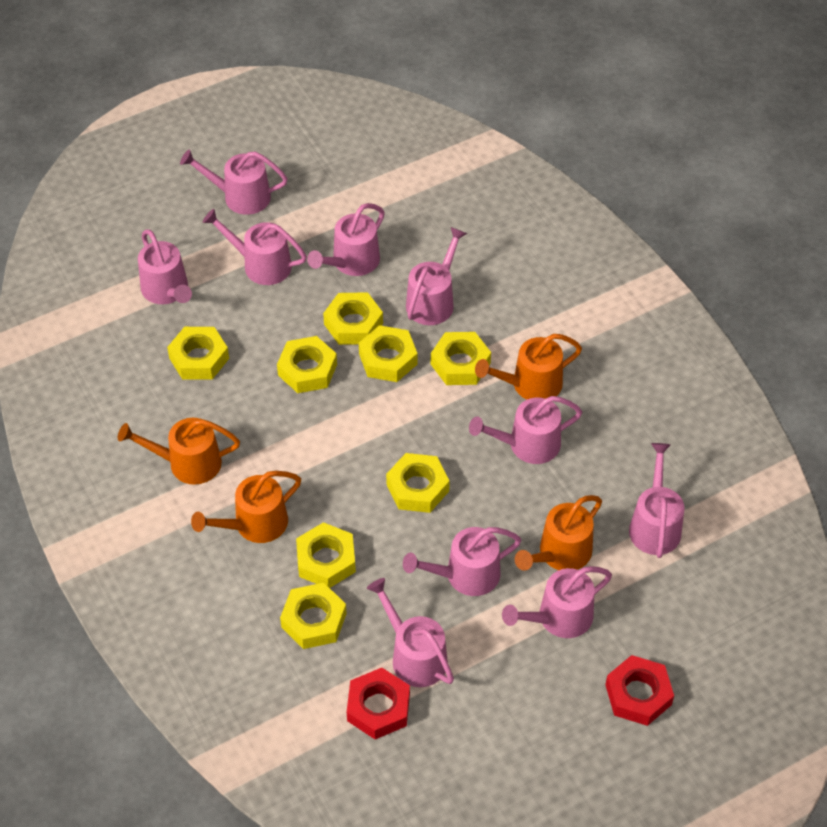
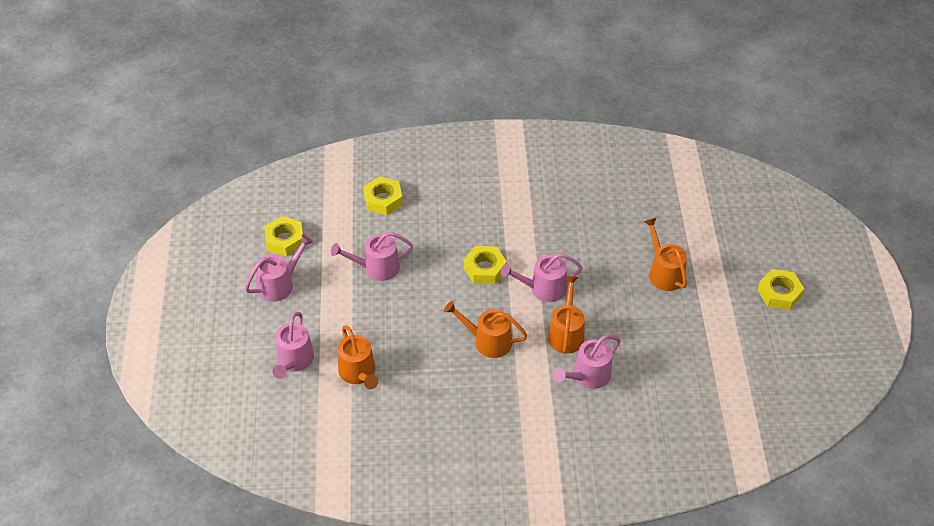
pink watering can: 10 -> 5
red nut: 2 -> 0
yellow nut: 8 -> 4

